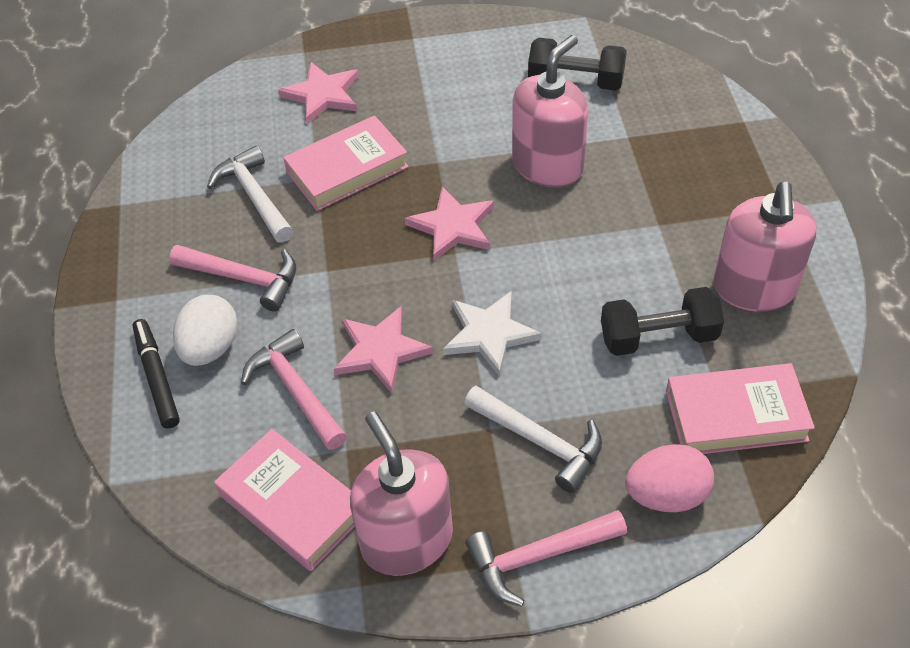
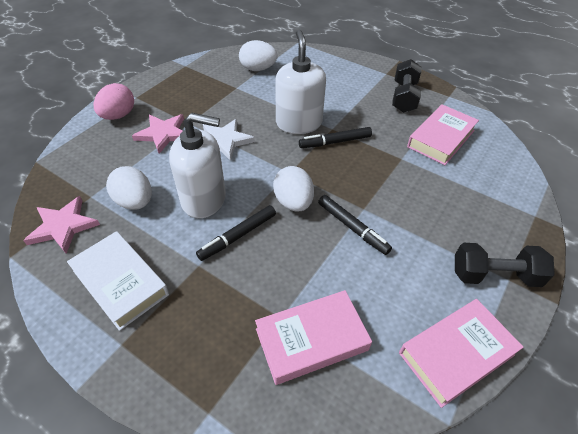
black marker: 1 -> 3
pink hammer: 3 -> 0
pink soap dispenser: 3 -> 0
pink star: 3 -> 2
white book: 0 -> 1
white egg: 1 -> 3
white hammer: 2 -> 0
white soap dispenser: 0 -> 2

